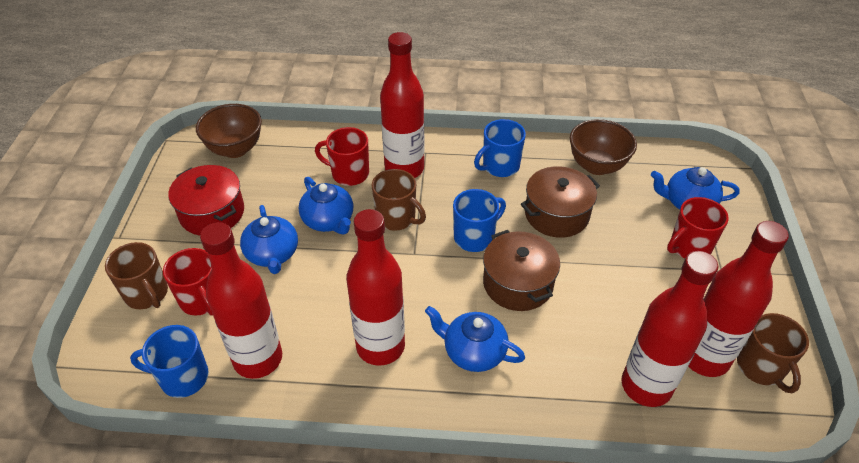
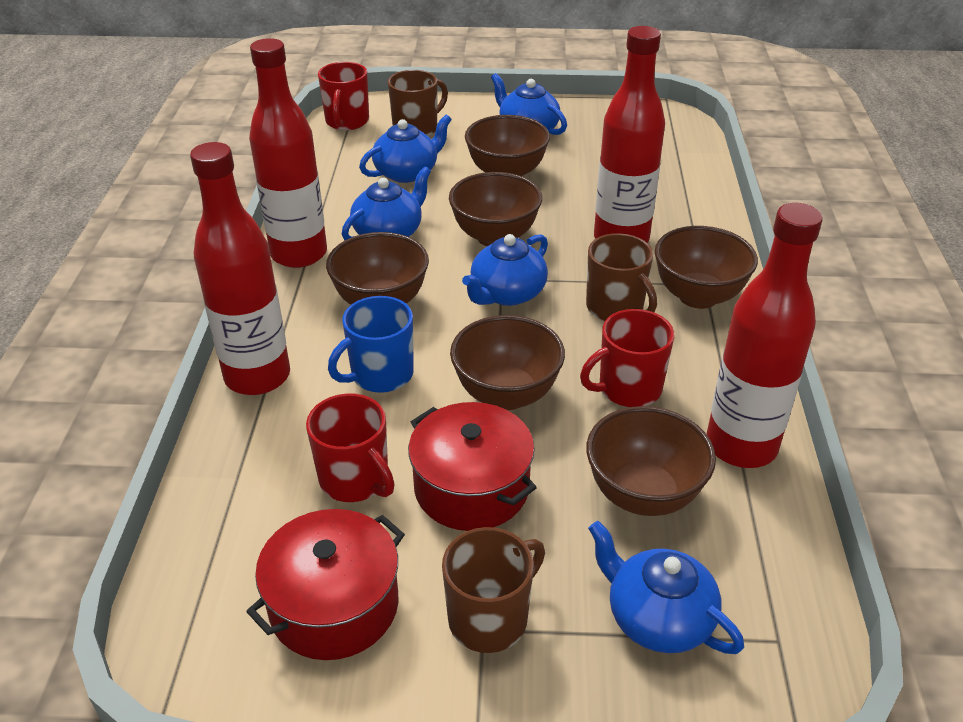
blue mug: 3 -> 1
blue teapot: 4 -> 5
brown bowl: 2 -> 6
brown pot: 2 -> 0
red bottle: 5 -> 4
red pot: 1 -> 2

